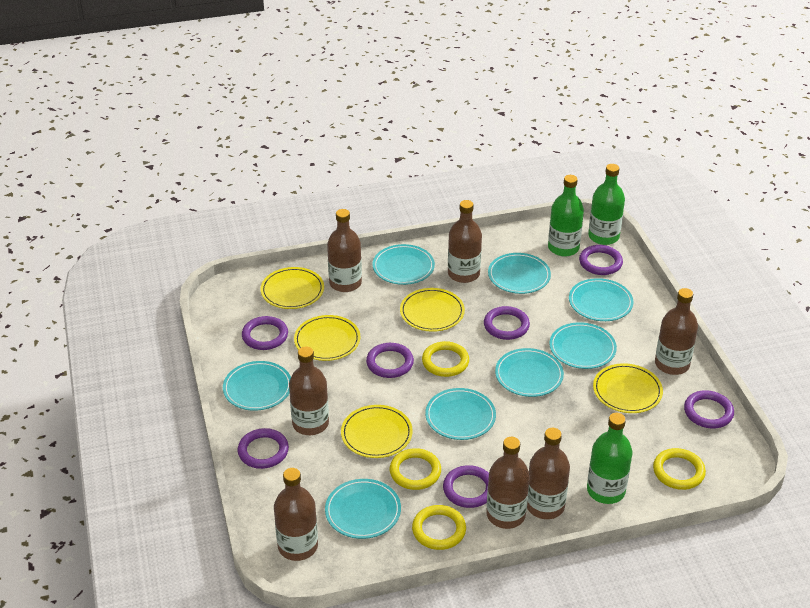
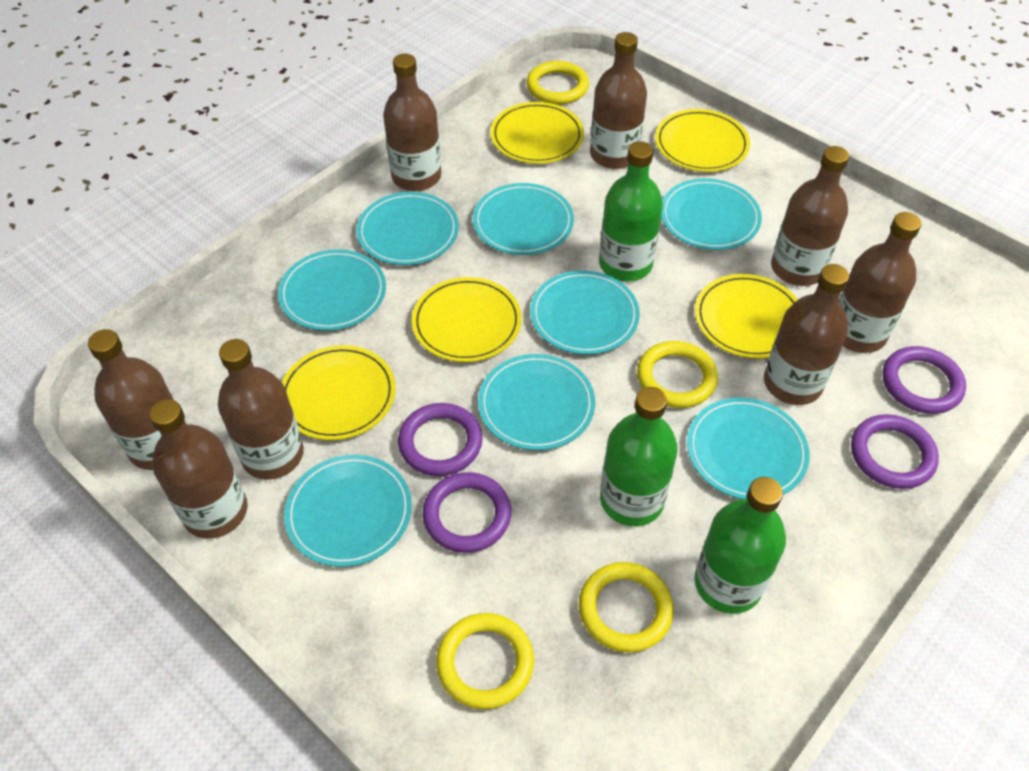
brown bottle: 7 -> 8
purple ring: 7 -> 4

